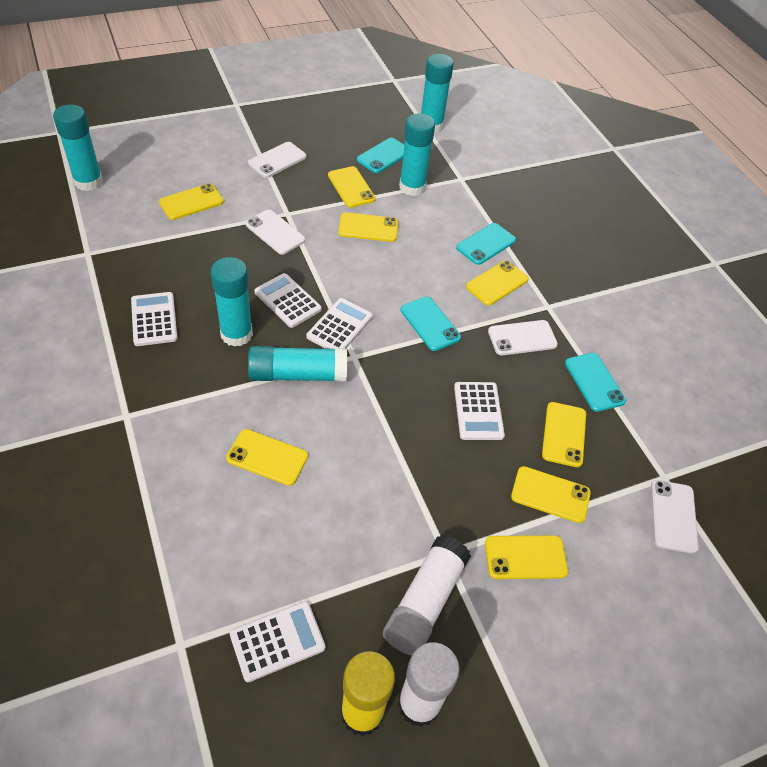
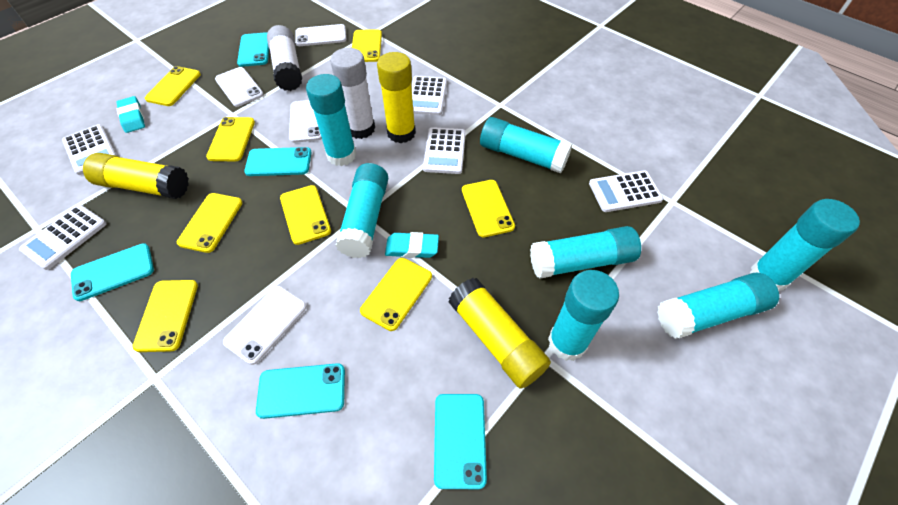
turquoise eraser: 0 -> 2
turquoise glue stick: 5 -> 7
turquoise phone: 4 -> 5
yellow glue stick: 1 -> 3

